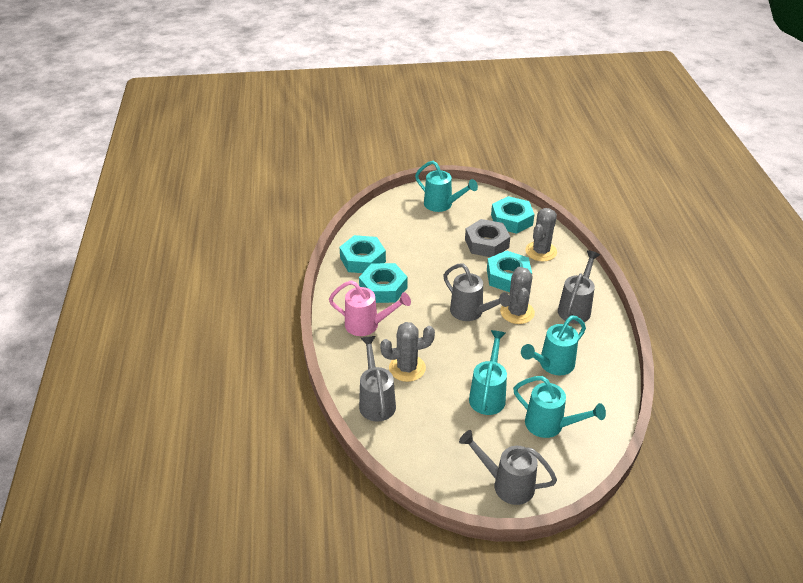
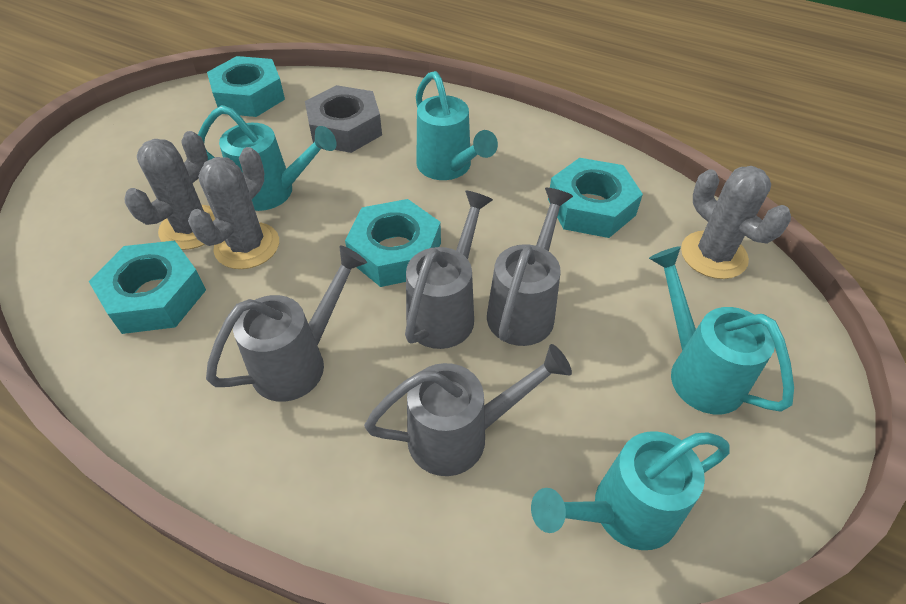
pink watering can: 1 -> 0

